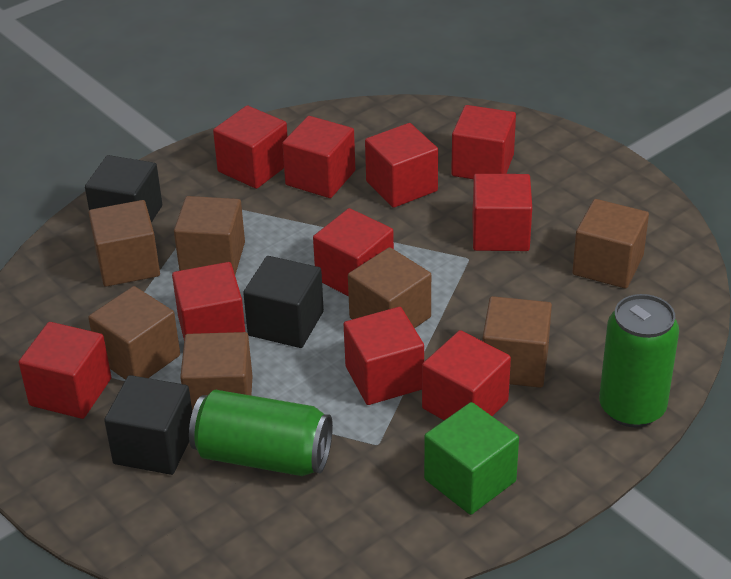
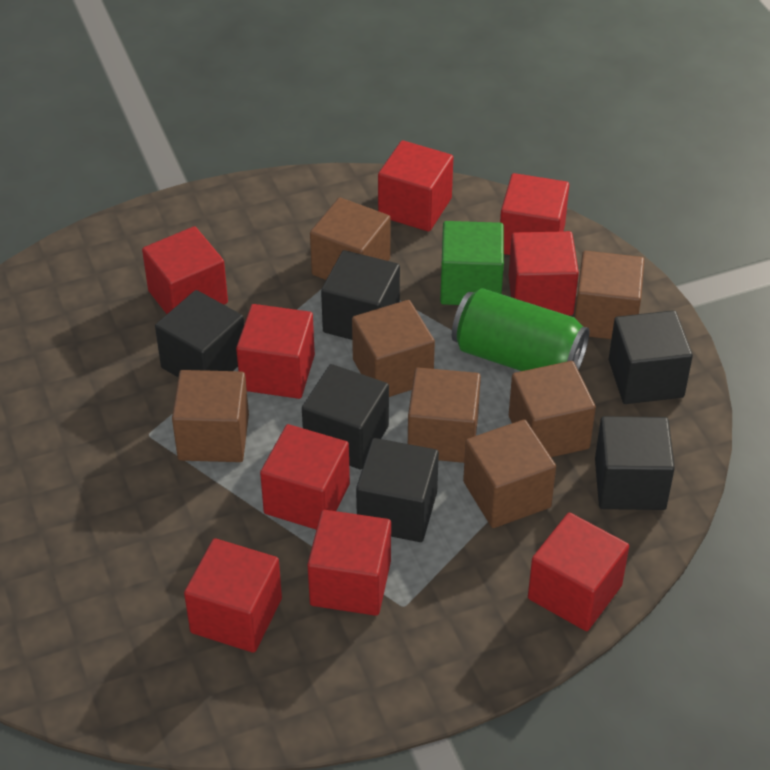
black cube: 3 -> 6
green can: 2 -> 1
red cube: 10 -> 9

